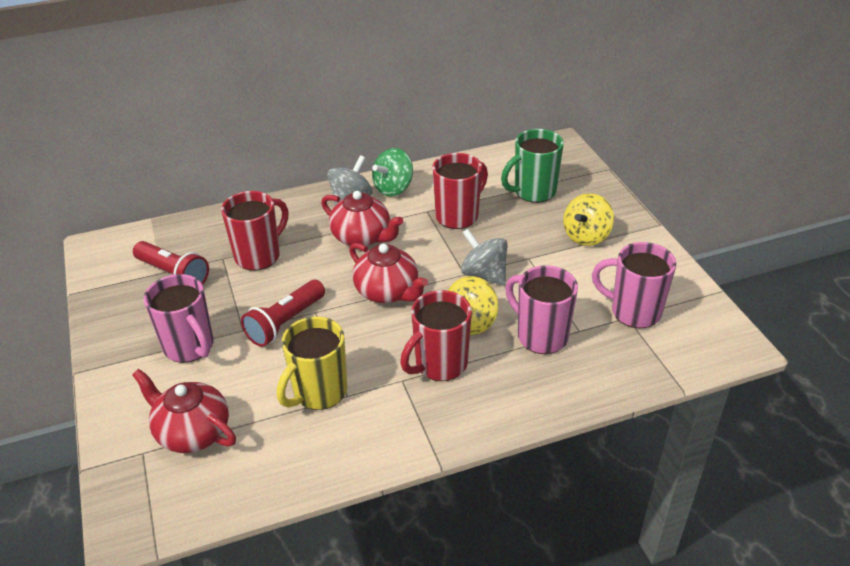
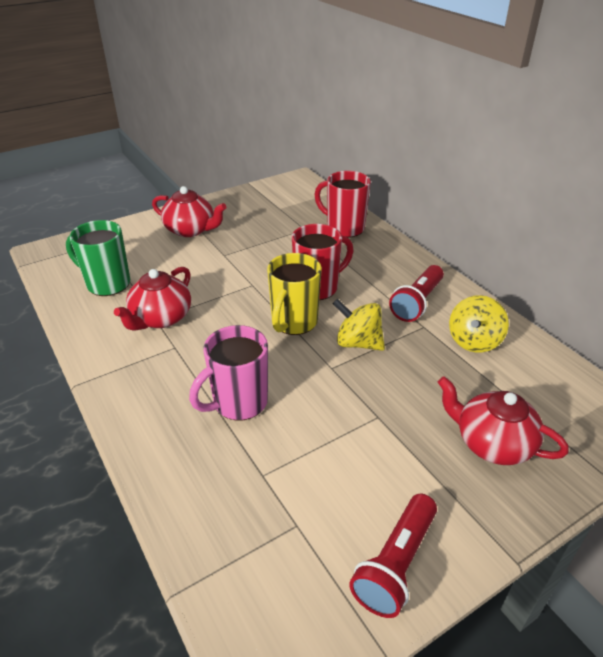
green spinning top: 1 -> 0
grey spinning top: 2 -> 0
pink mug: 3 -> 1
red mug: 3 -> 2

